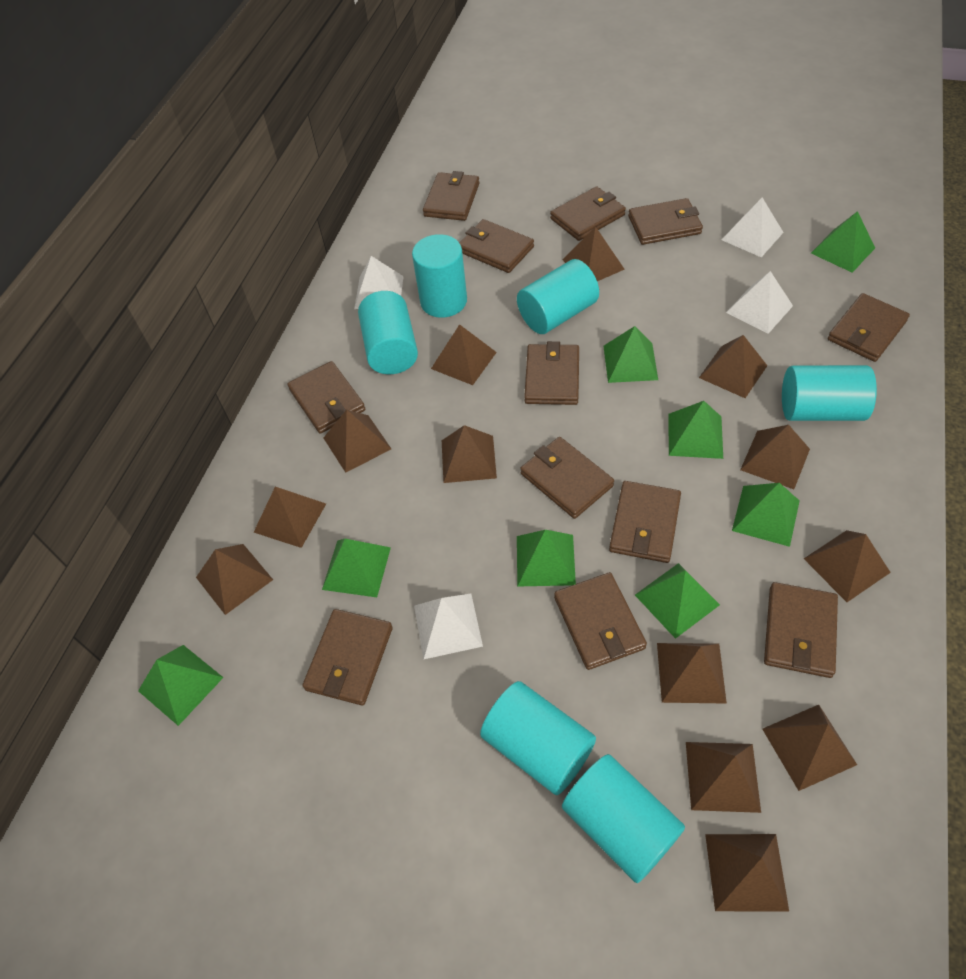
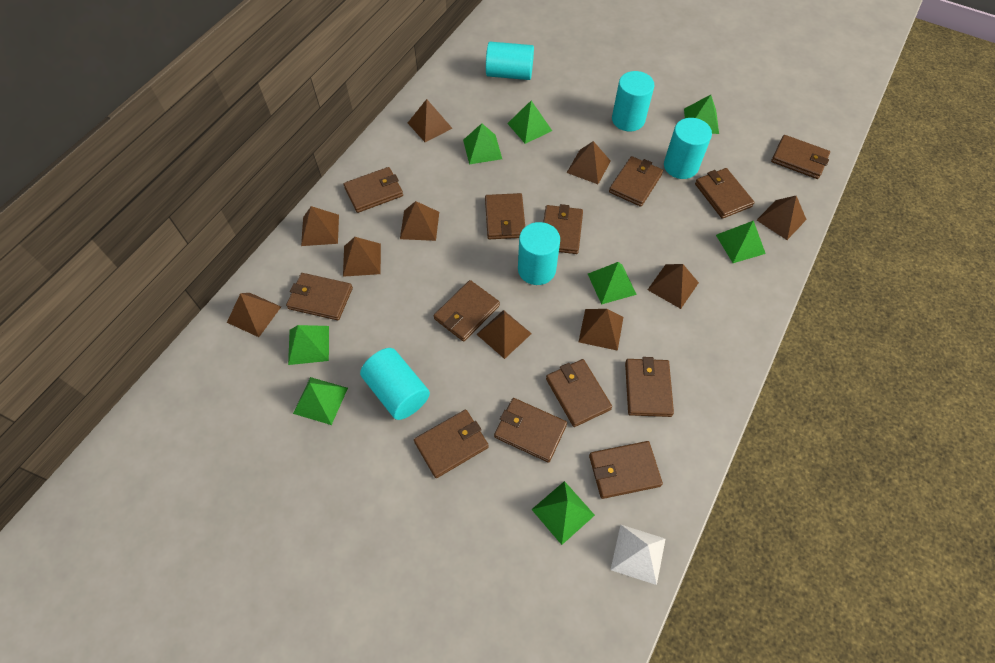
brown pyramid: 13 -> 10
brown wallet: 12 -> 13
turquoise cylinder: 6 -> 5
white pyramid: 4 -> 1

